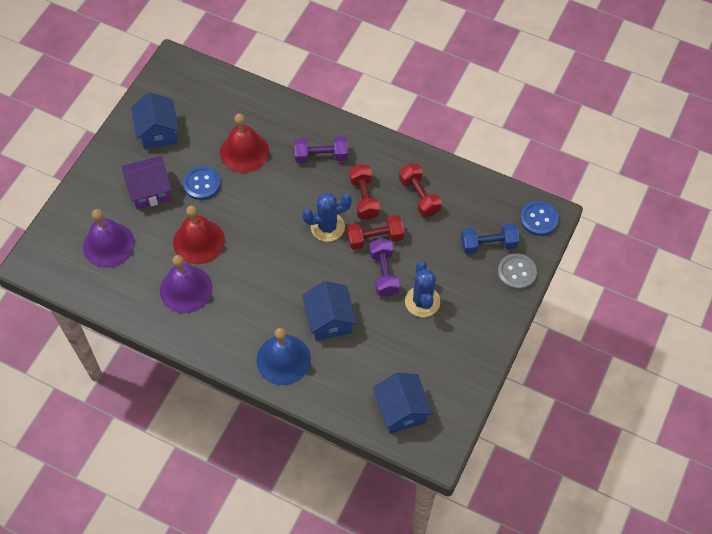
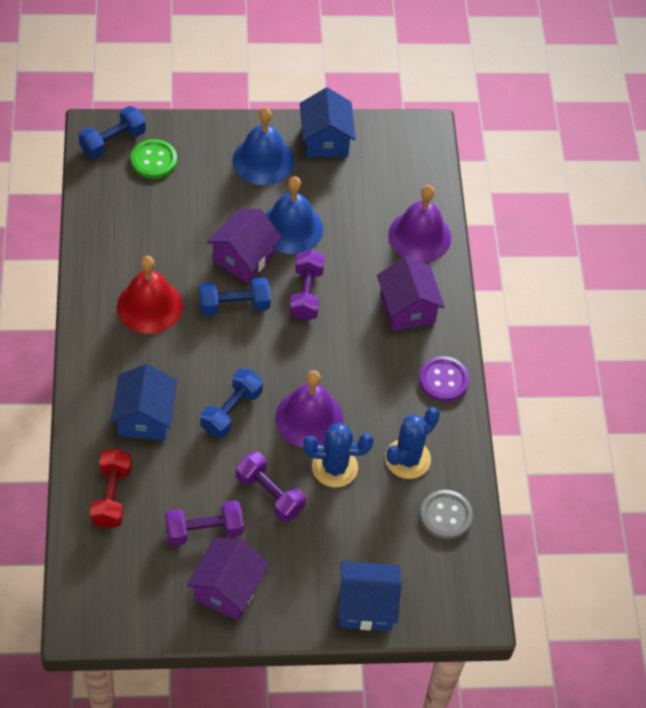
blue bell: 1 -> 2
blue button: 2 -> 0
blue dumbbell: 1 -> 3
green button: 0 -> 1
purple button: 0 -> 1
purple dumbbell: 2 -> 3
purple house: 1 -> 3
red bell: 2 -> 1
red dumbbell: 3 -> 1

